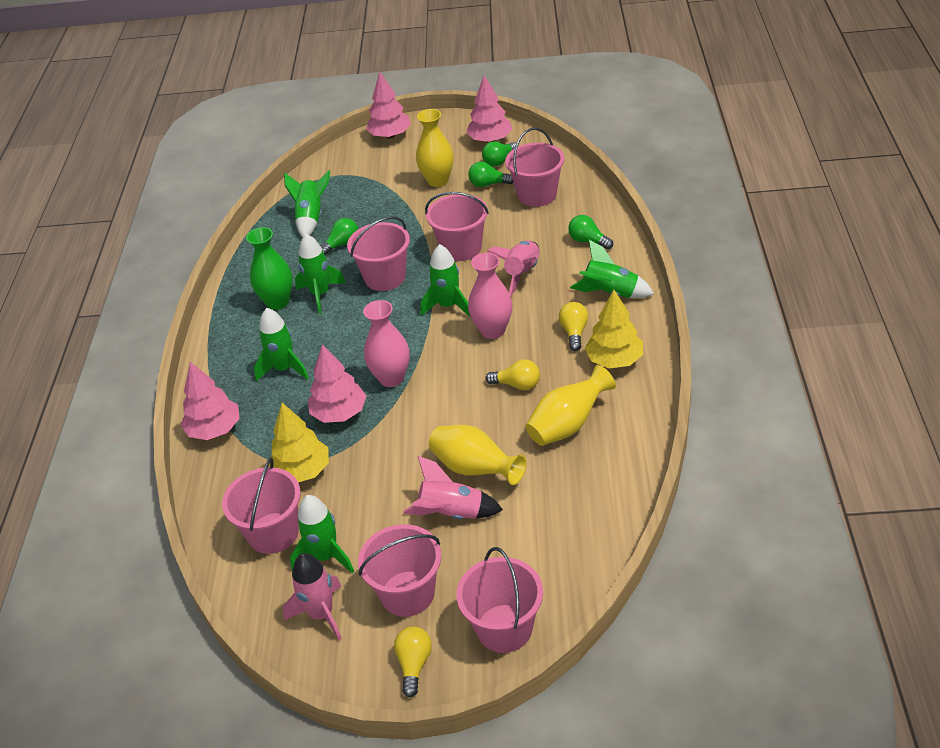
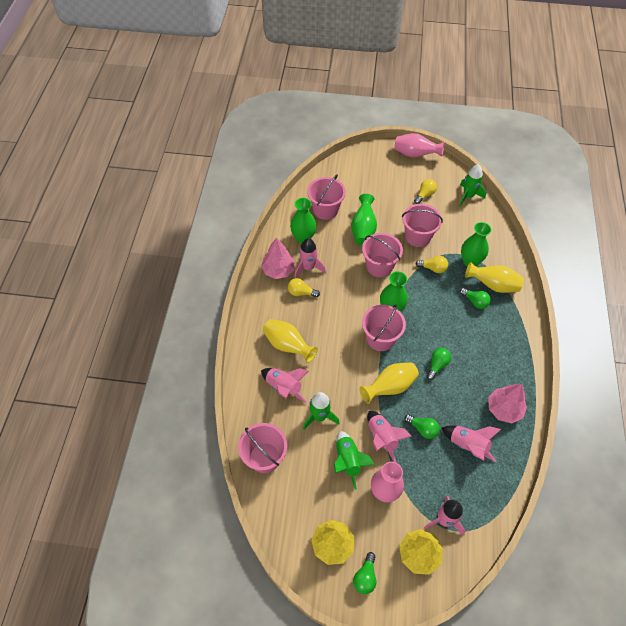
green rocket: 6 -> 3
green vase: 1 -> 4
pink bucket: 6 -> 5
pink rocket: 3 -> 5
pink tree: 4 -> 2

